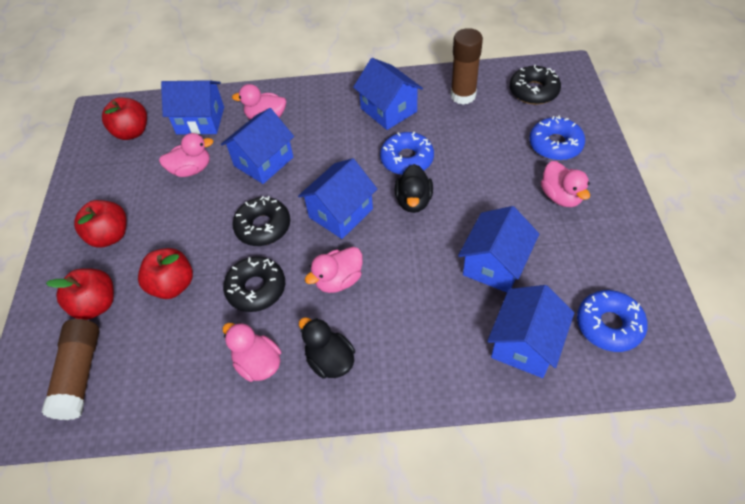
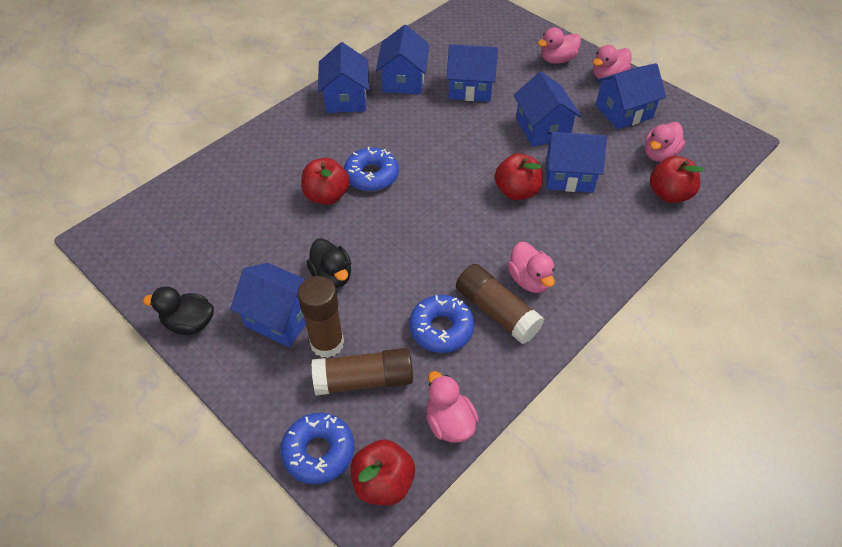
black donut: 3 -> 0
blue house: 6 -> 7
brown glue stick: 2 -> 3

